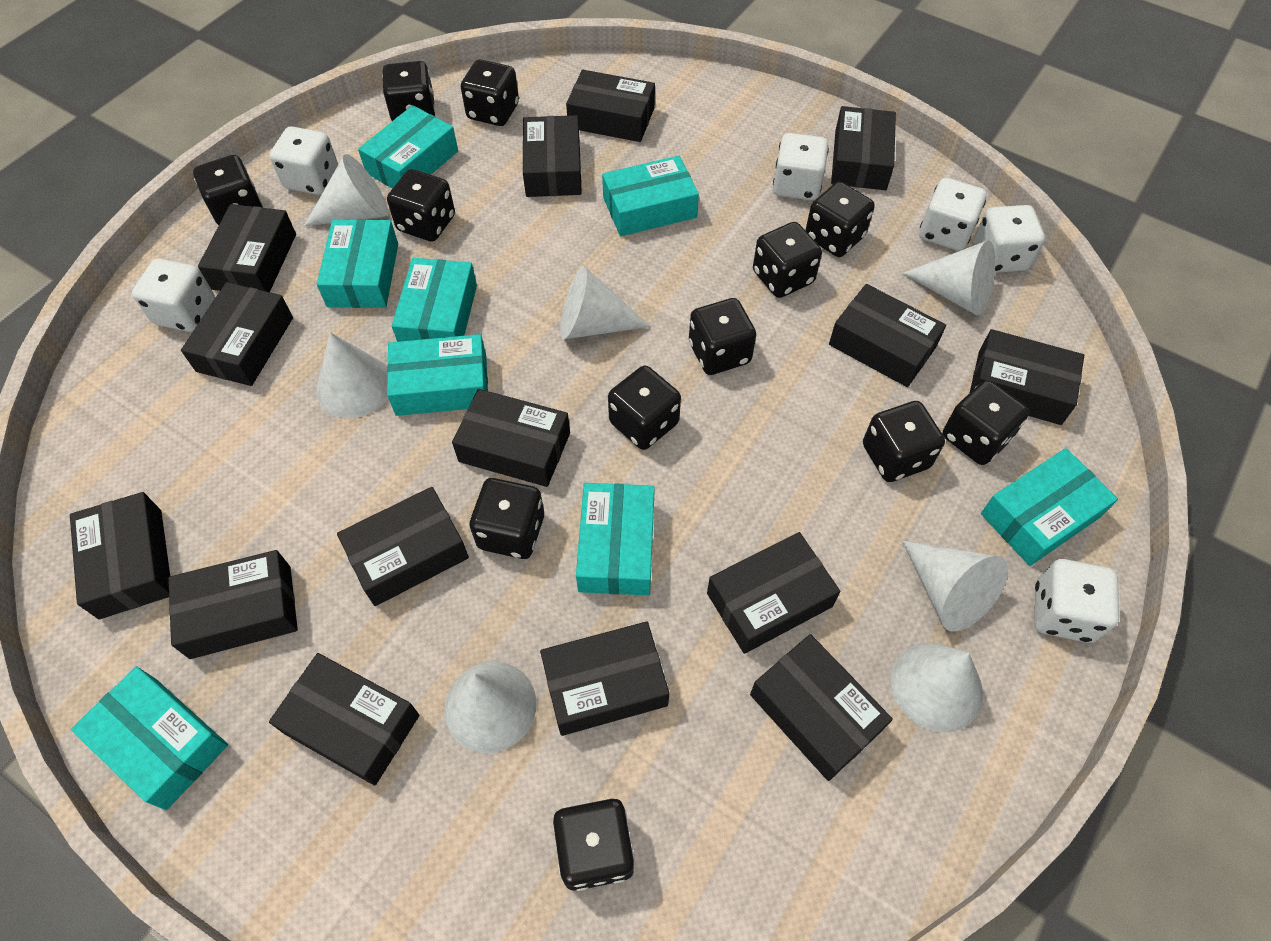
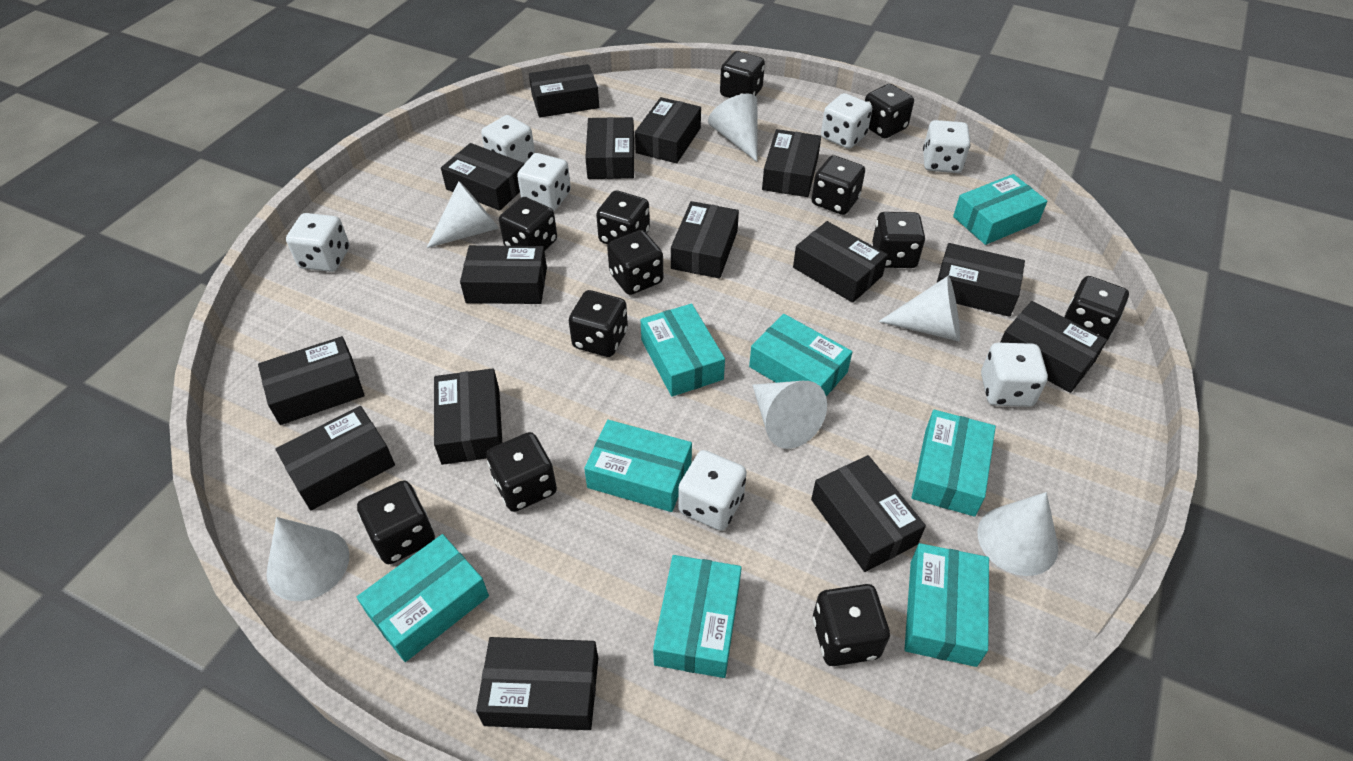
white cone: 7 -> 6
white dice: 6 -> 7

